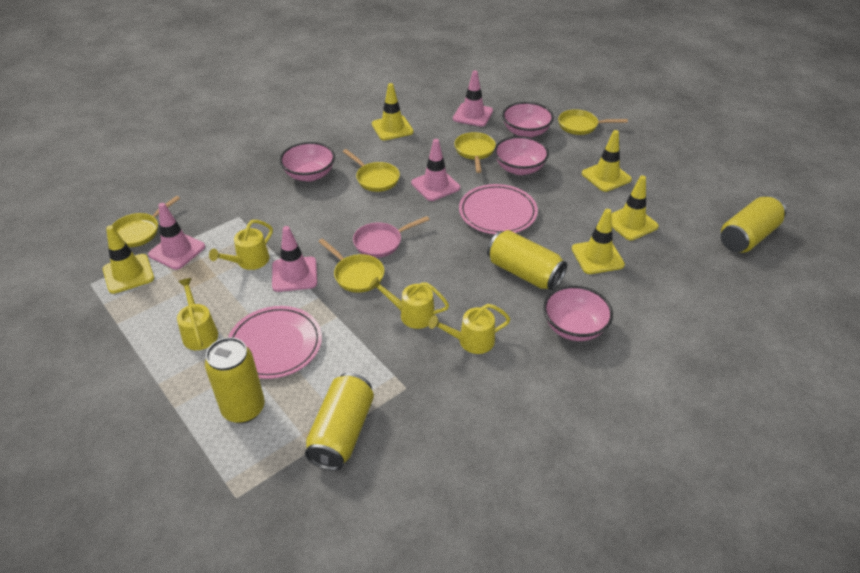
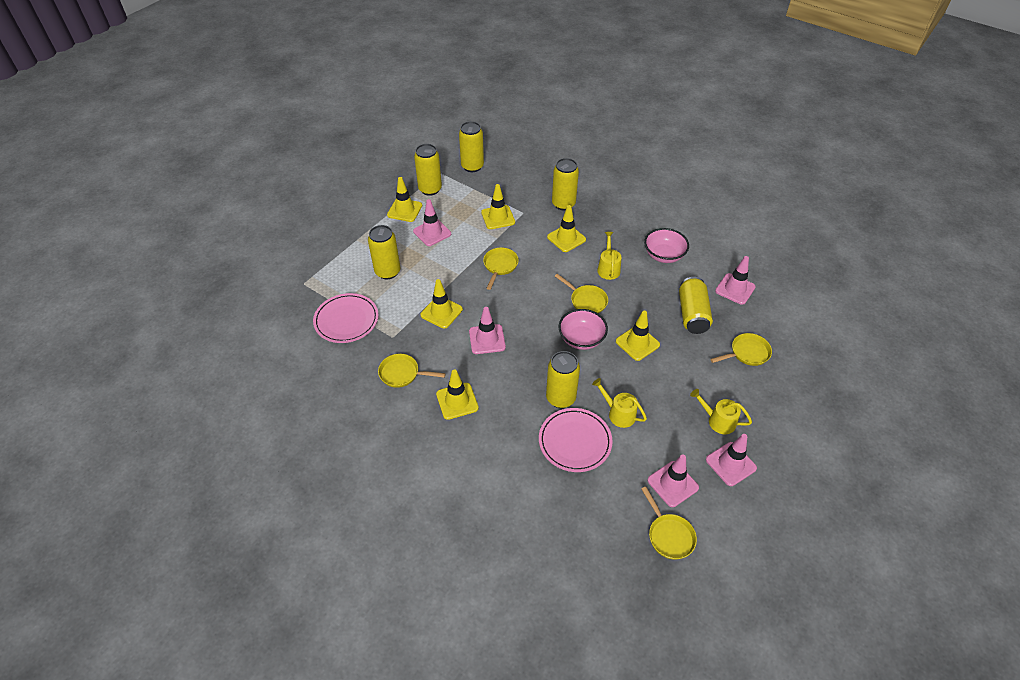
pink bowl: 4 -> 2
pink pan: 1 -> 0
pink traffic cone: 4 -> 5
yellow can: 4 -> 6
yellow traffic cone: 5 -> 6
yellow watering can: 4 -> 3

